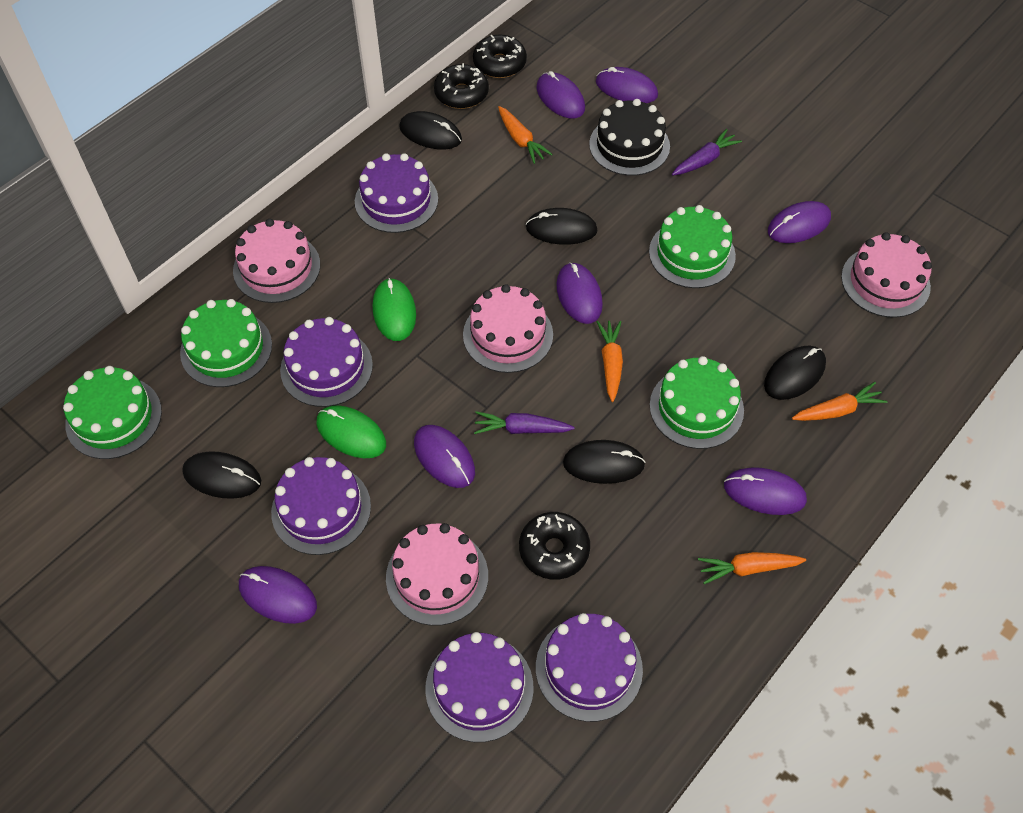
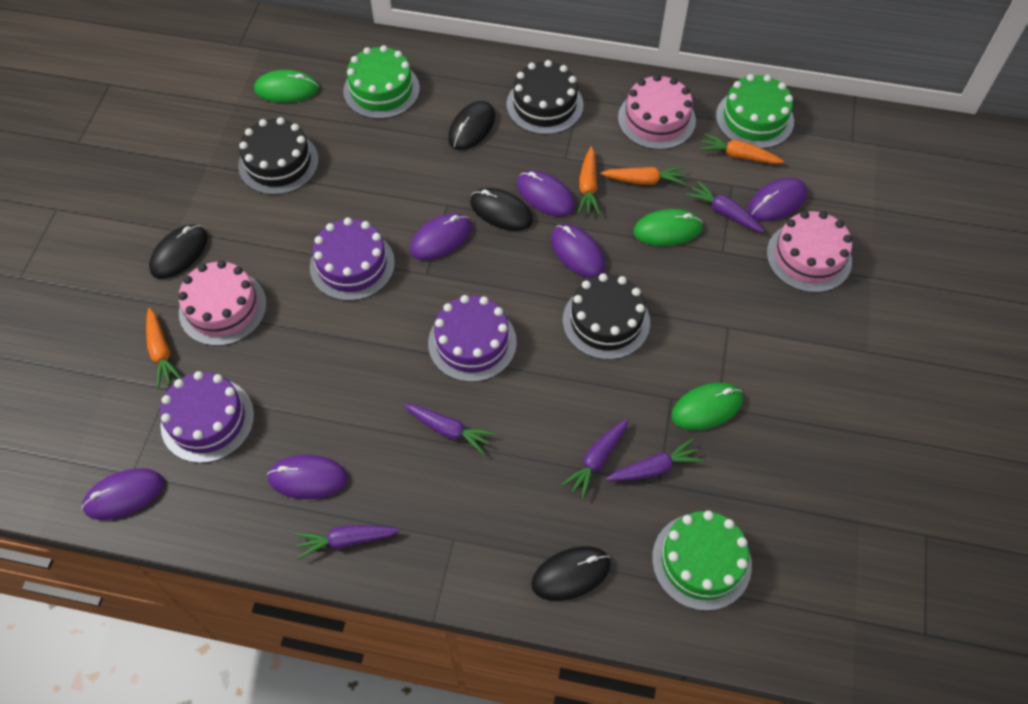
black cake: 1 -> 3
black donut: 3 -> 0
black mouse: 5 -> 4
green cake: 4 -> 3
green mouse: 2 -> 3
pink cake: 4 -> 3
purple cake: 5 -> 3
purple carrot: 2 -> 5
purple mouse: 7 -> 6

